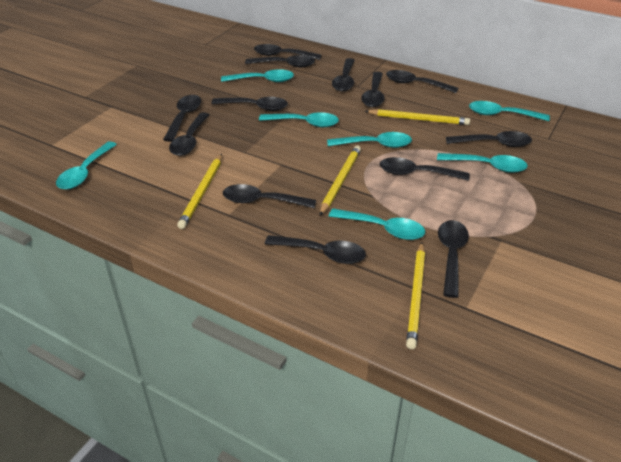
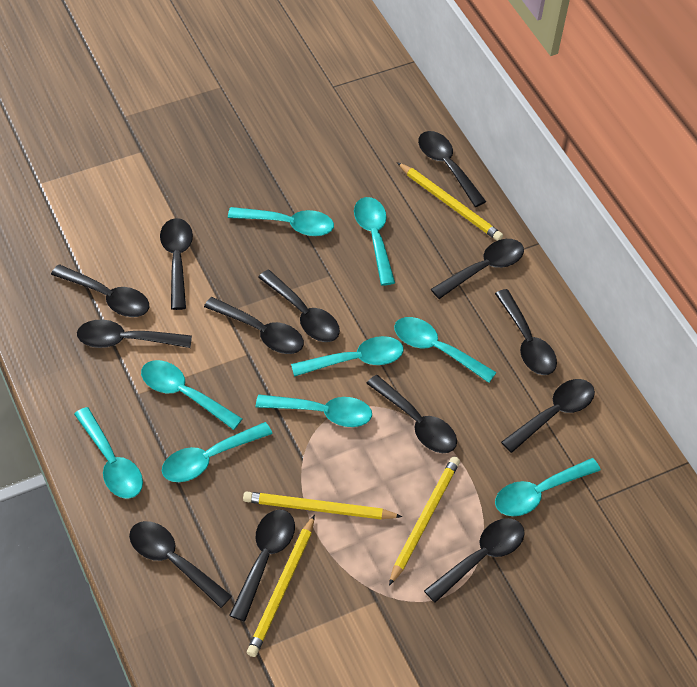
turquoise spoon: 7 -> 9

